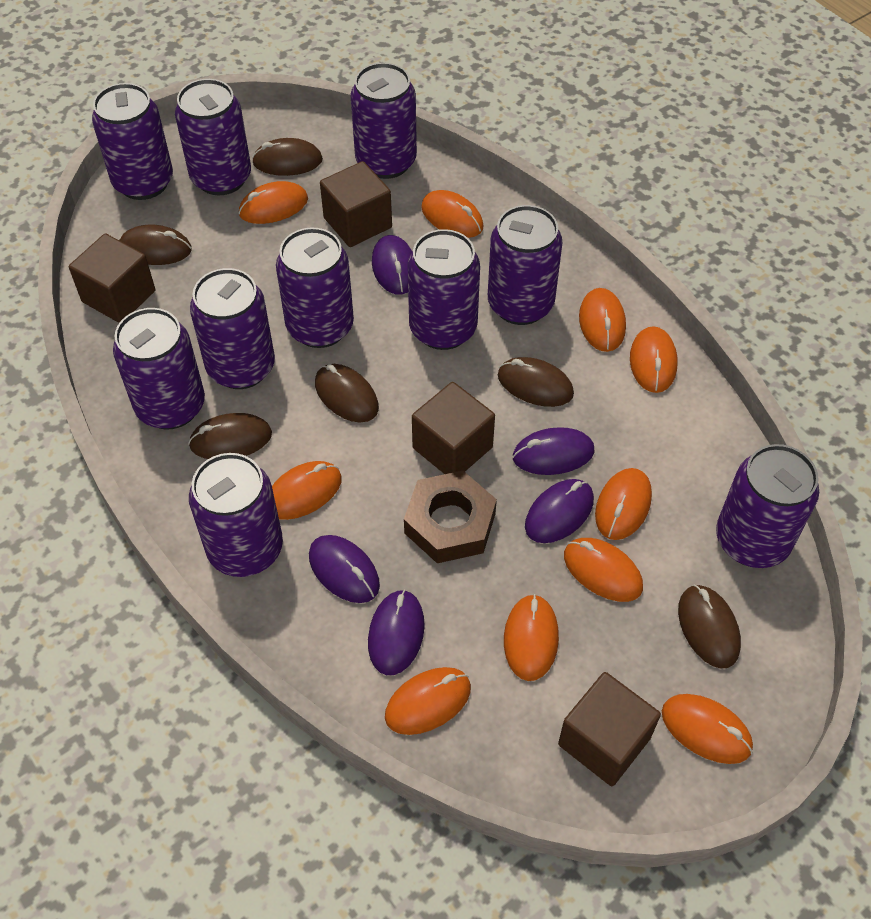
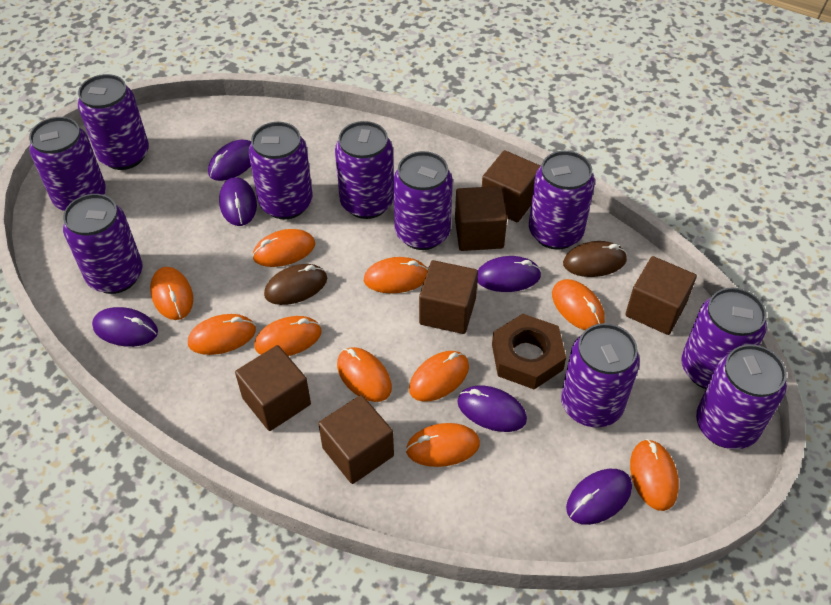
brown cube: 4 -> 6
brown mouse: 6 -> 2
purple mouse: 5 -> 6

